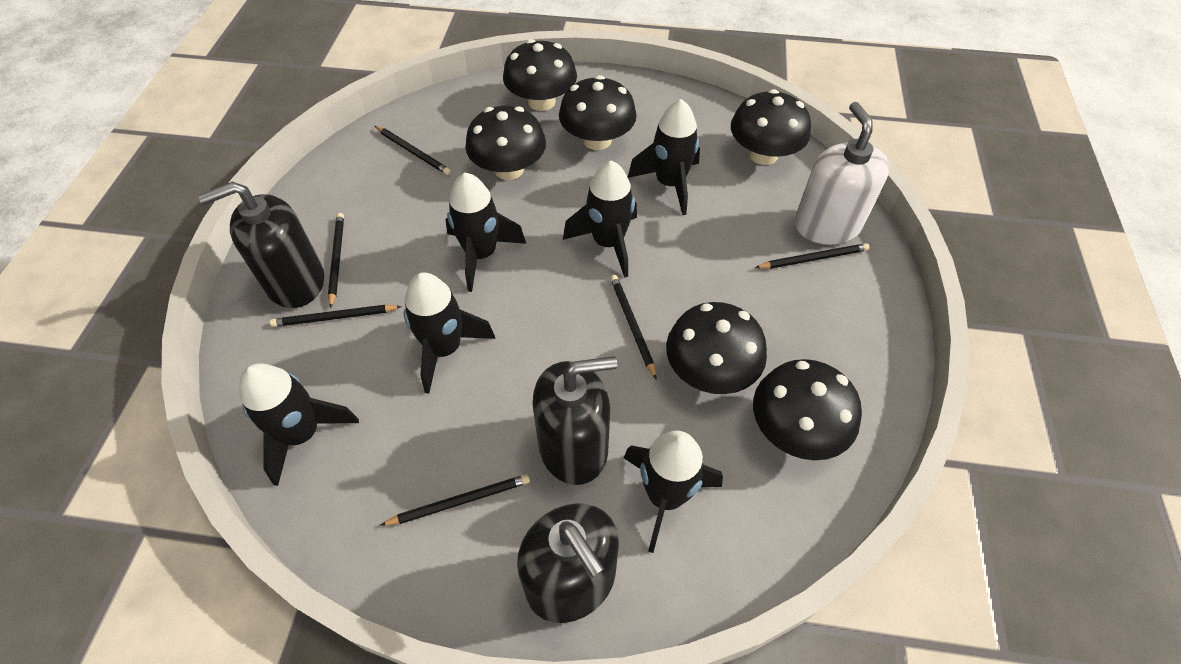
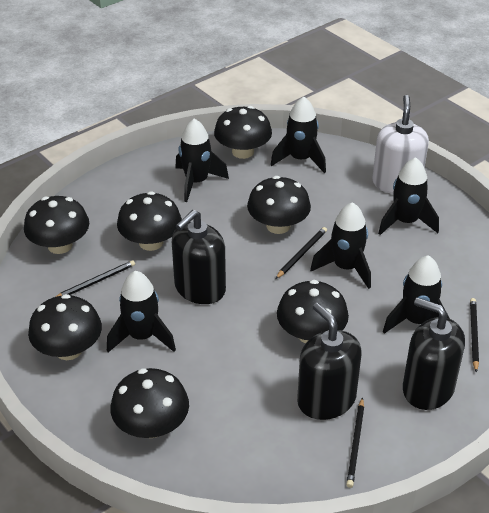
black mushroom: 6 -> 7
black pencil: 6 -> 4

